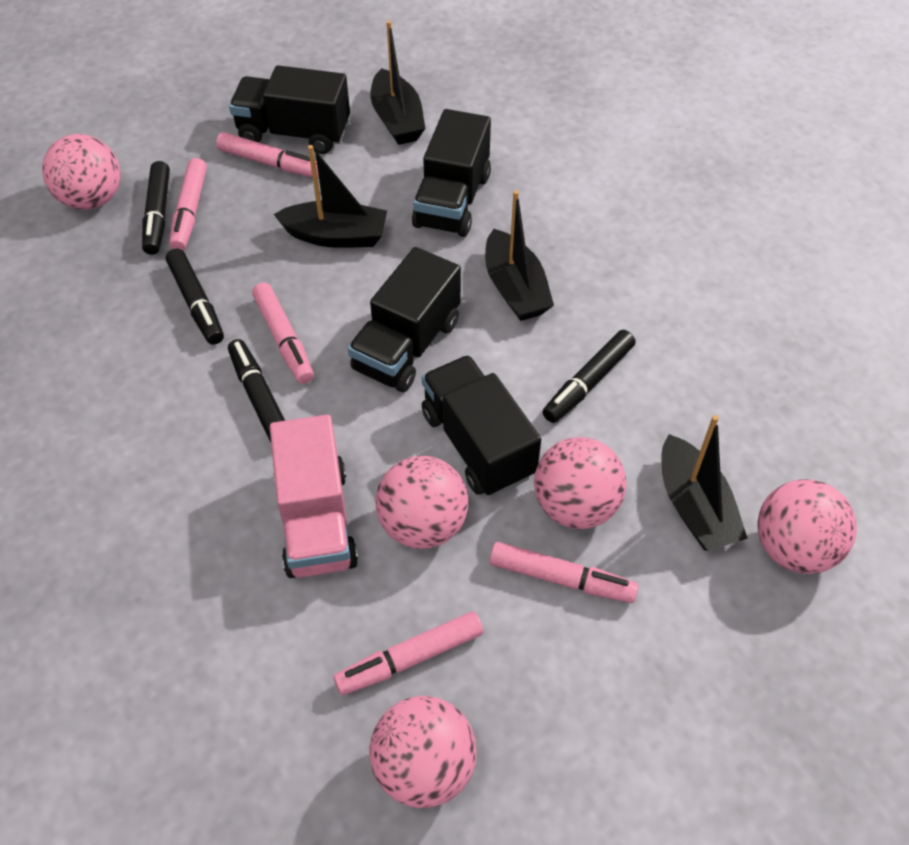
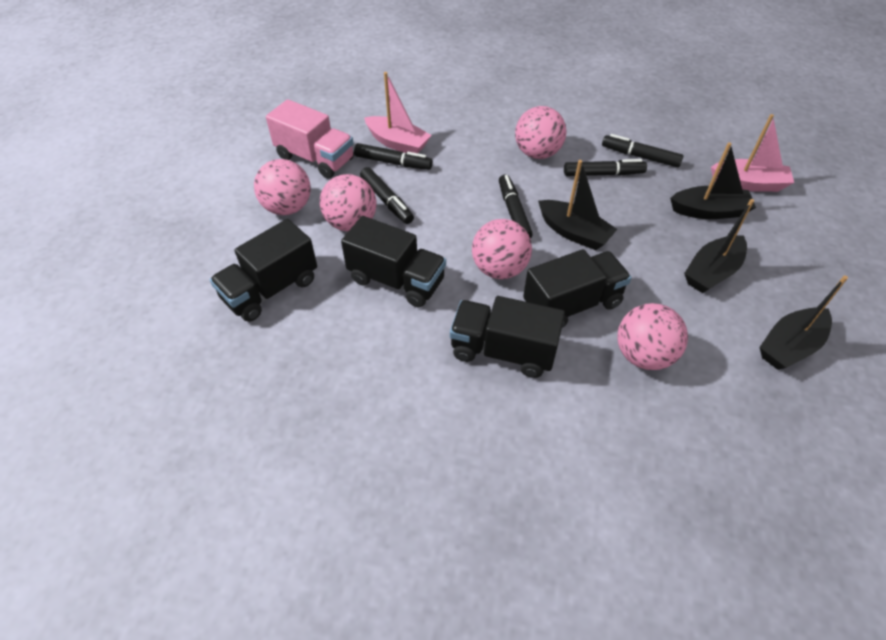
black marker: 4 -> 5
pink boat: 0 -> 2
pink marker: 5 -> 0

